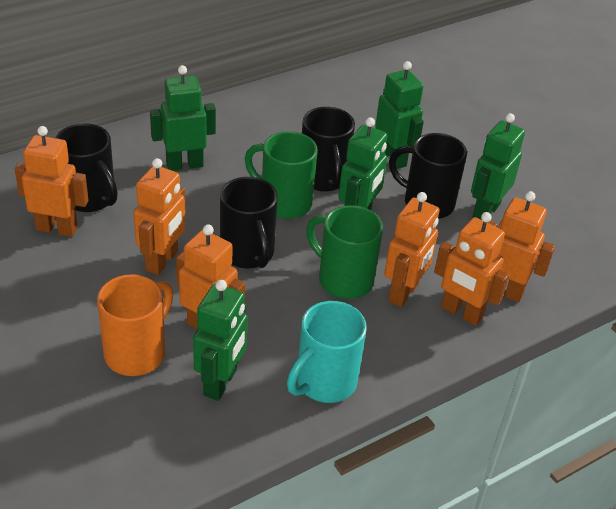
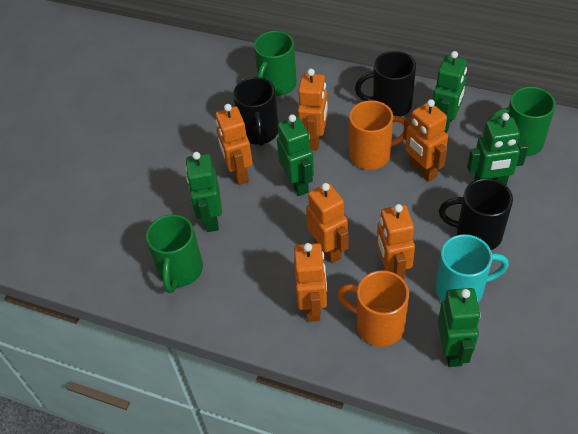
black mug: 4 -> 3
green mug: 2 -> 3
orange mug: 1 -> 2

